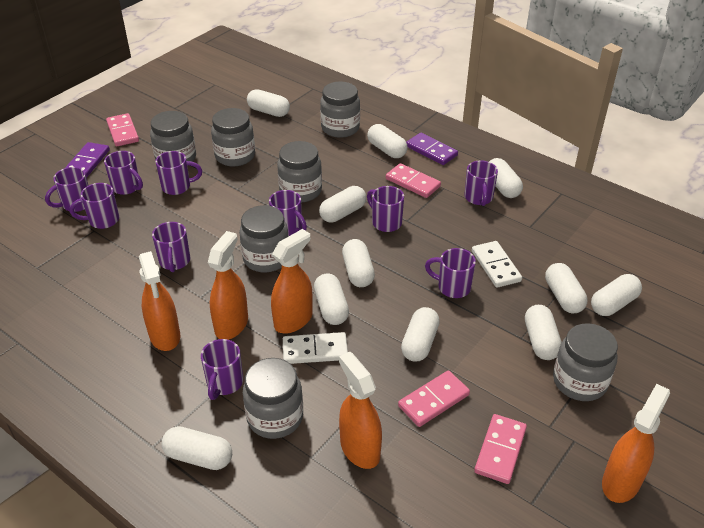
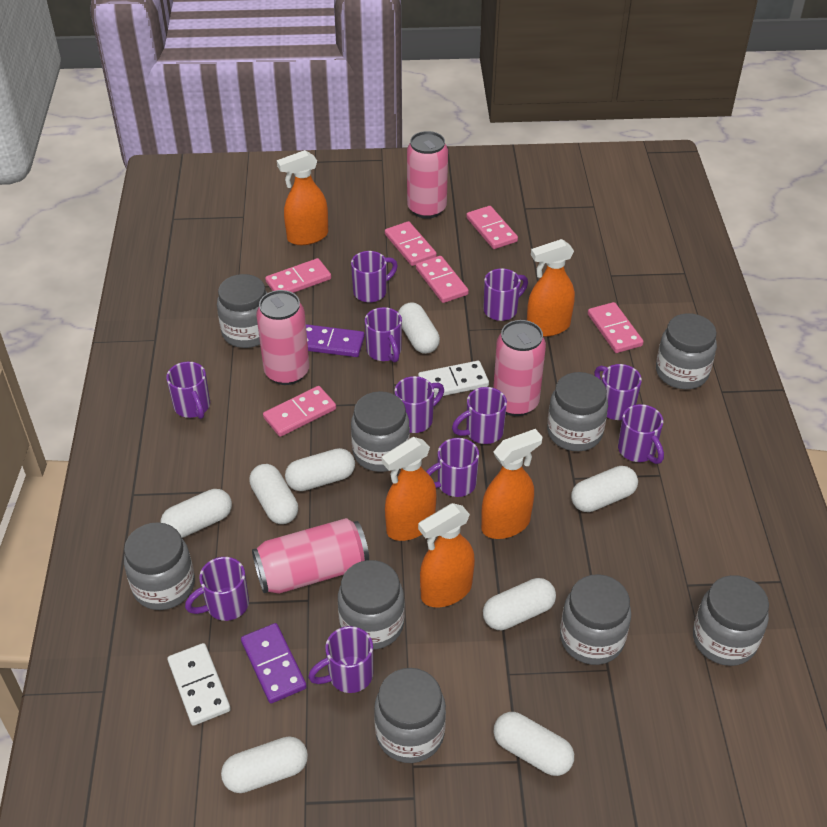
grey jar: 7 -> 9
pink can: 0 -> 4
pink domino: 4 -> 6
purple mug: 10 -> 11
white capsule: 11 -> 8

